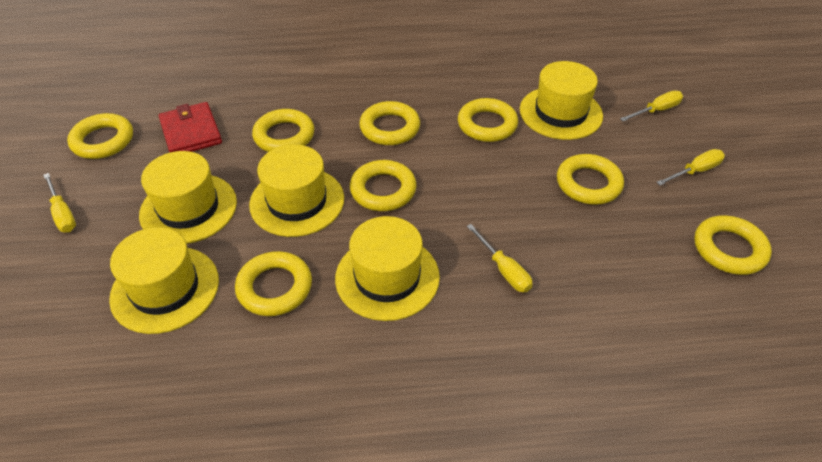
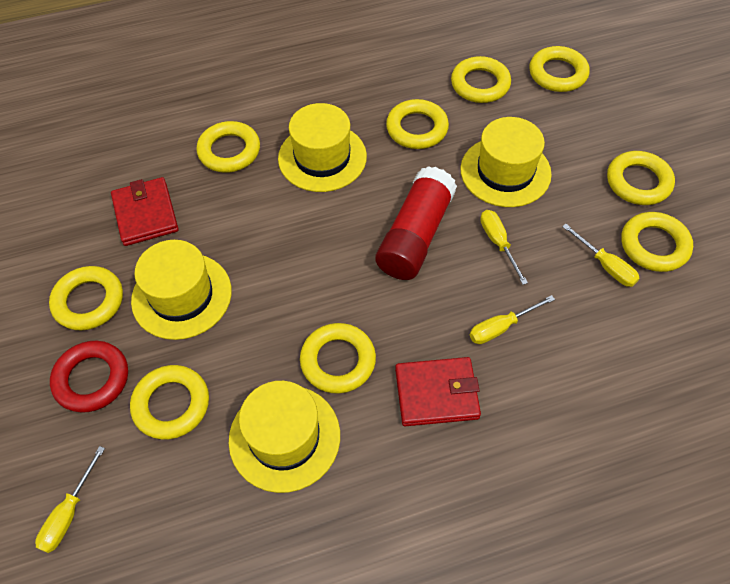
red glue stick: 0 -> 1
red ring: 0 -> 1
red wallet: 1 -> 2
yellow hat: 5 -> 4
yellow ring: 8 -> 9

